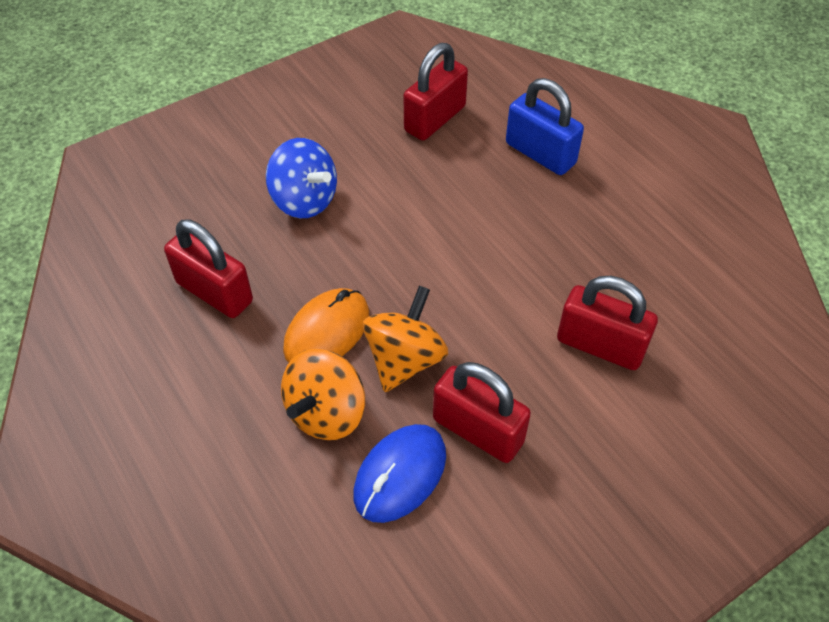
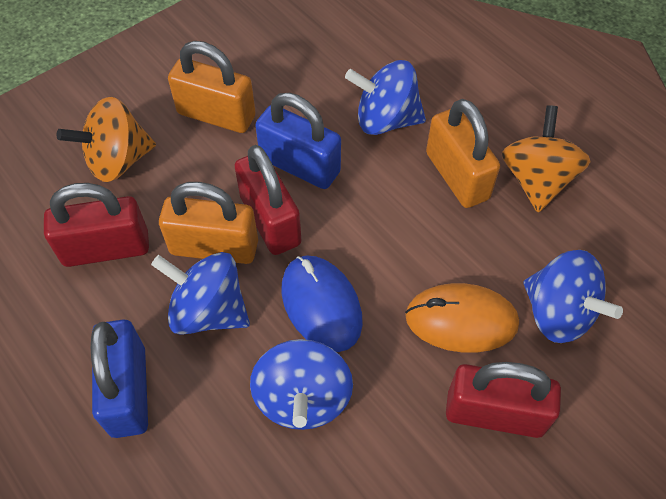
blue padlock: 1 -> 2
blue spinning top: 1 -> 4
orange padlock: 0 -> 3
red padlock: 4 -> 3

